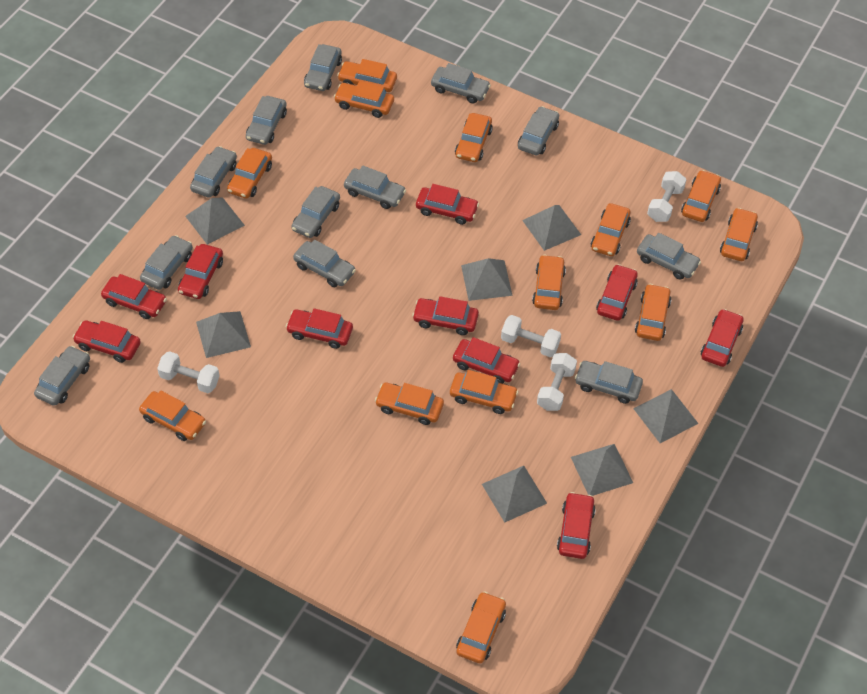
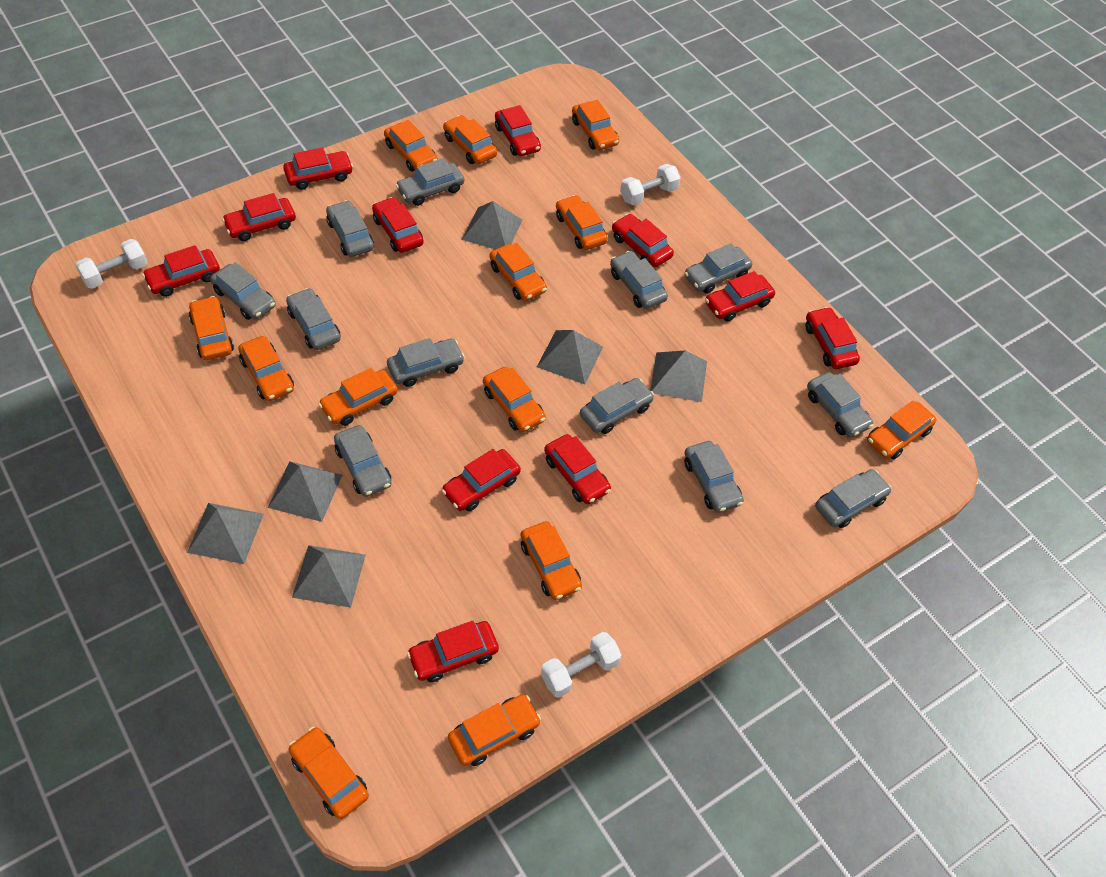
grey pyramid: 7 -> 6
red car: 10 -> 11
white dumbbell: 4 -> 3

